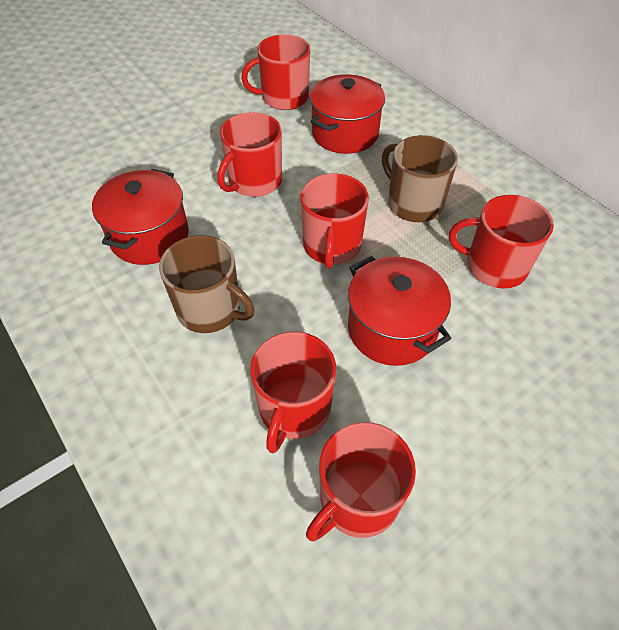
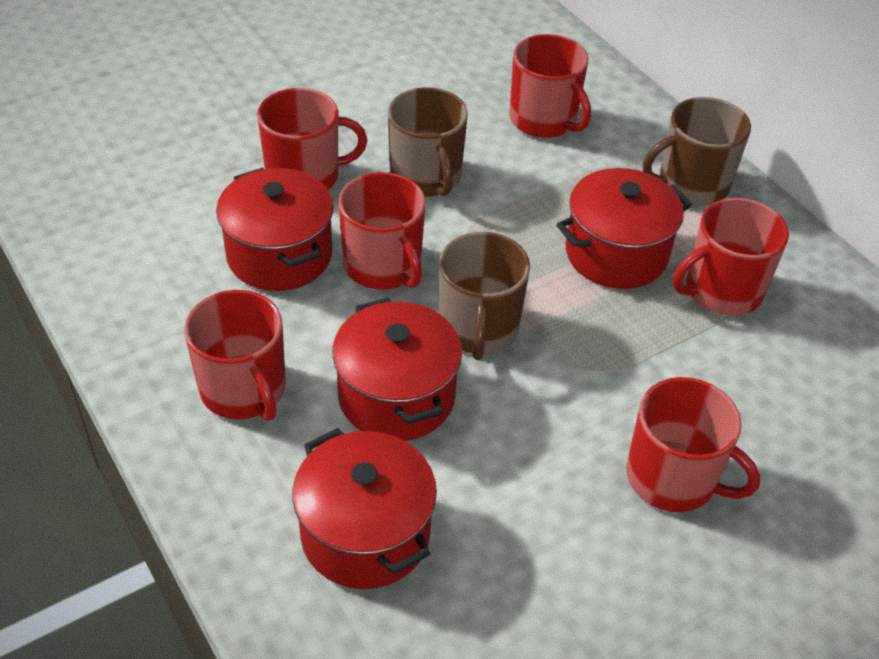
brown mug: 2 -> 3
red pot: 3 -> 4

